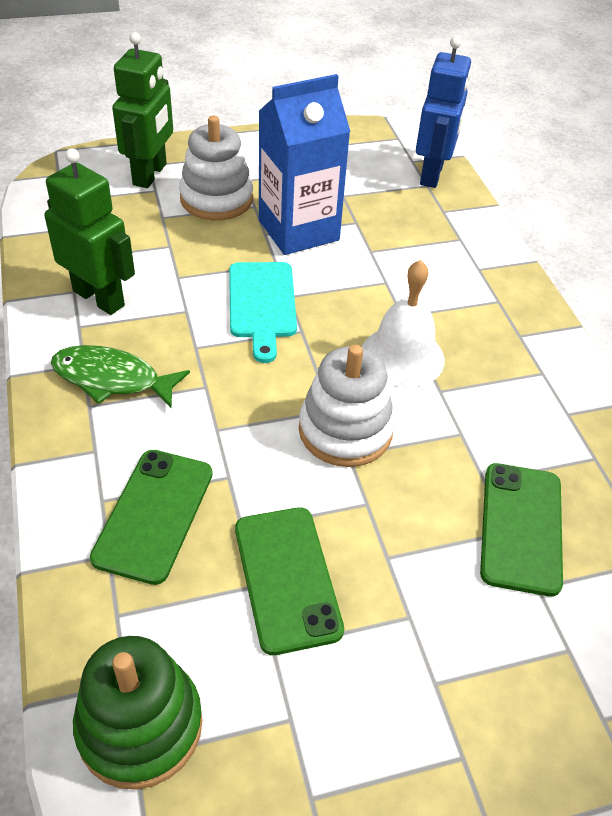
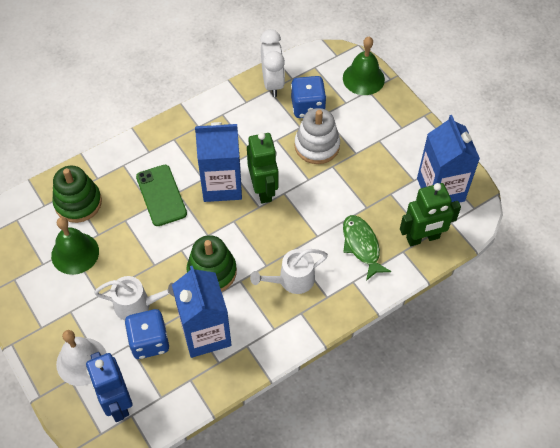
blue carton: 1 -> 3
blue dice: 0 -> 2
green bell: 0 -> 2
green phone: 3 -> 1
green stacking toy: 1 -> 2
turquoise cutting board: 1 -> 0
white clock: 0 -> 1
white stacking toy: 2 -> 1
white watering can: 0 -> 2

